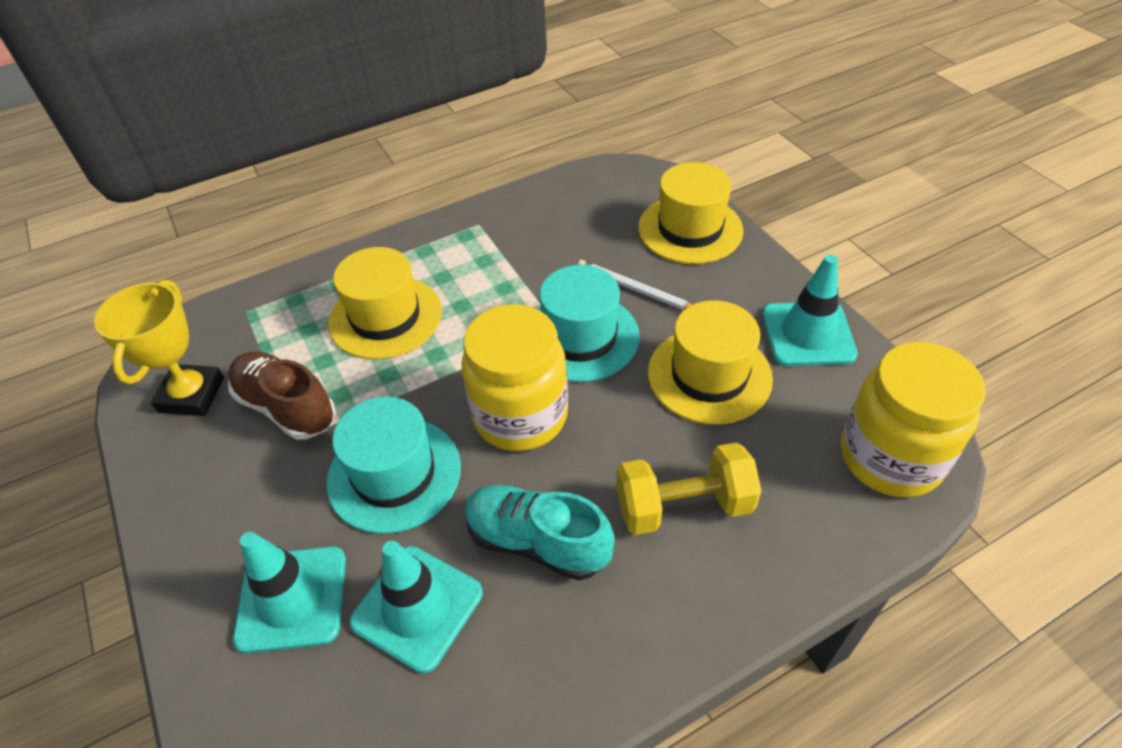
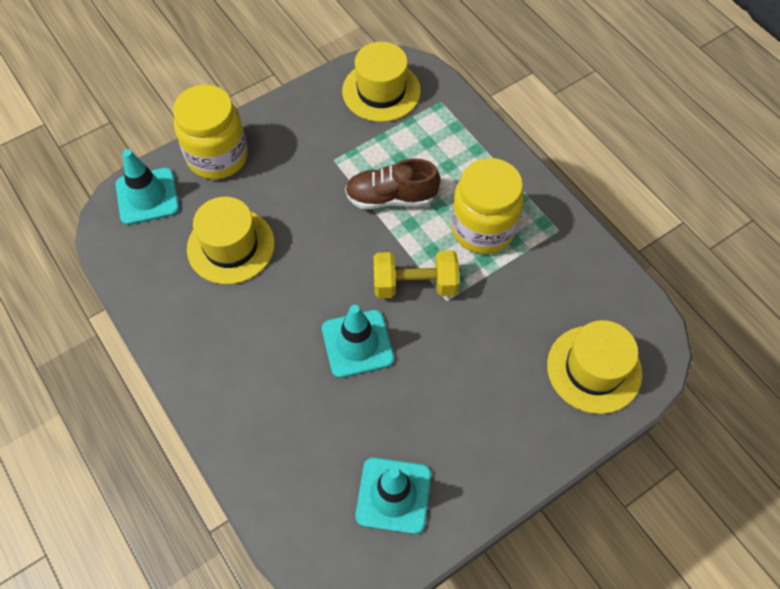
turquoise hat: 2 -> 0
turquoise shoe: 1 -> 0
white pencil: 1 -> 0
yellow trophy: 1 -> 0

